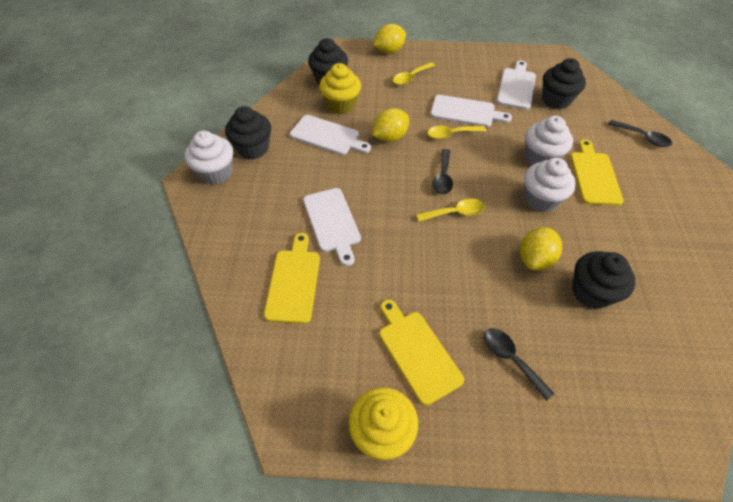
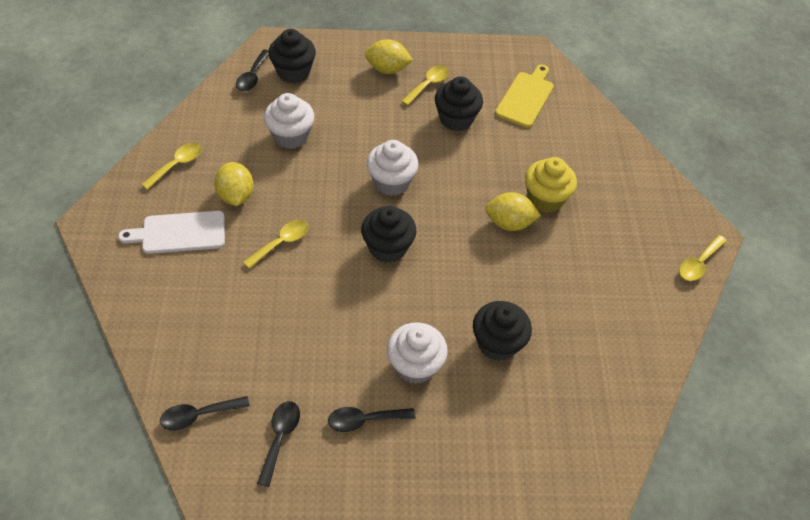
black spoon: 3 -> 4
white cutting board: 4 -> 1
yellow cupcake: 2 -> 1
yellow cutting board: 3 -> 1
yellow spoon: 3 -> 4

